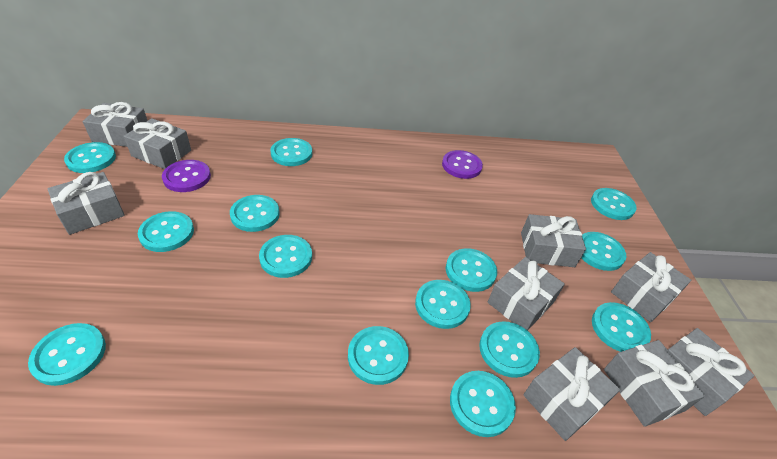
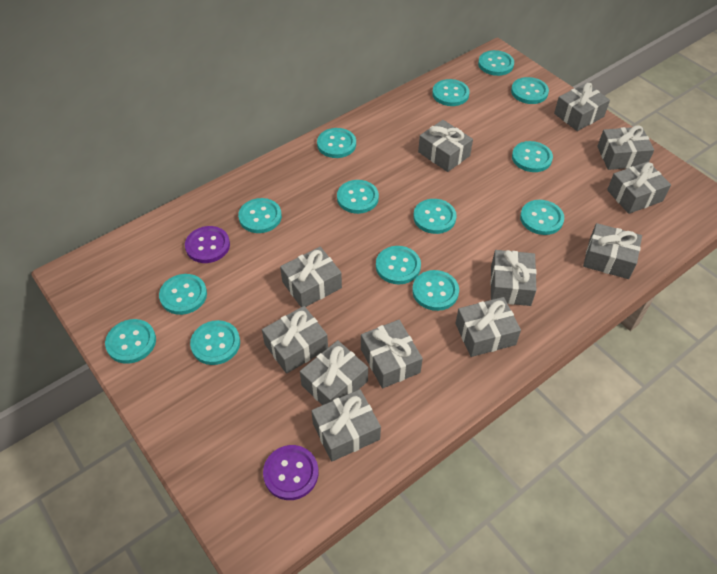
grey gift: 9 -> 12

